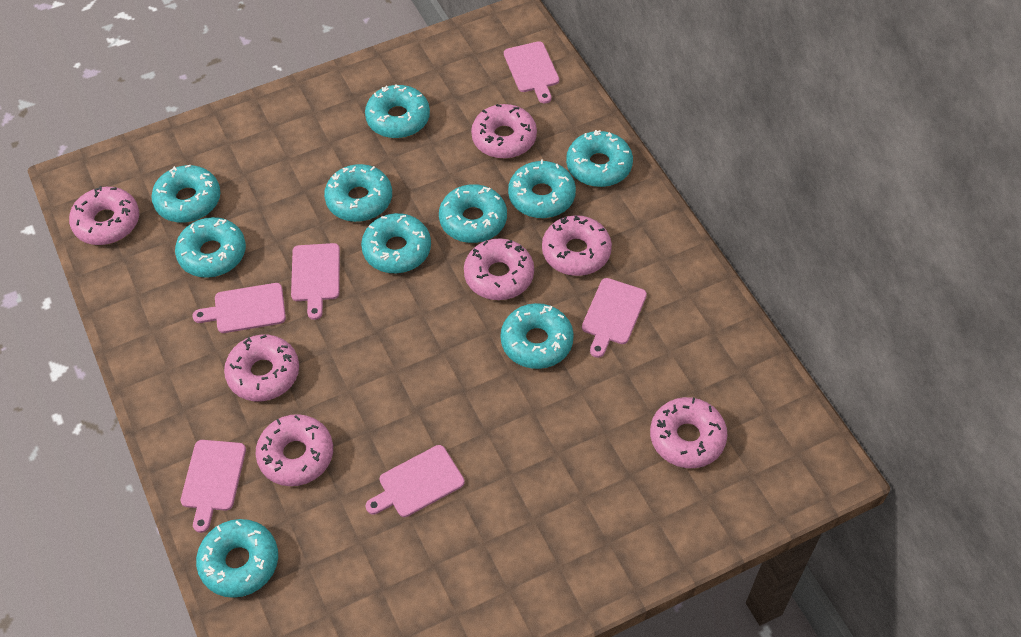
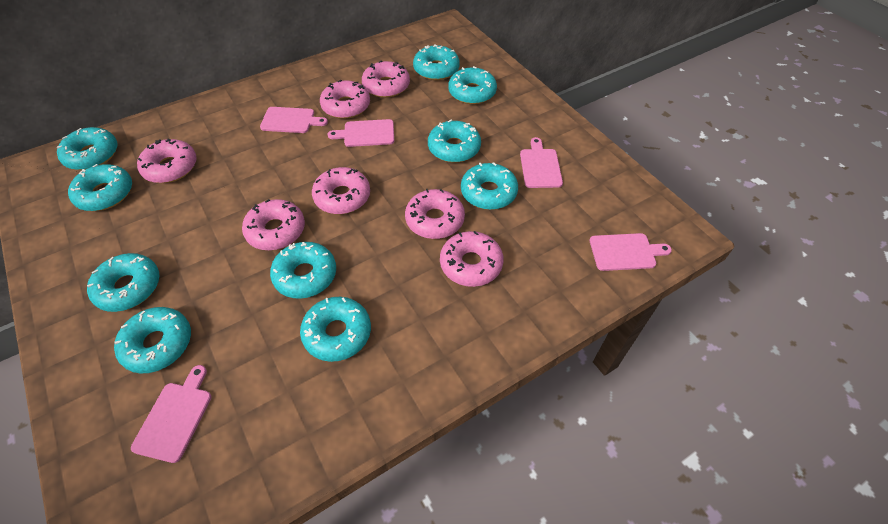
pink cutting board: 6 -> 5

